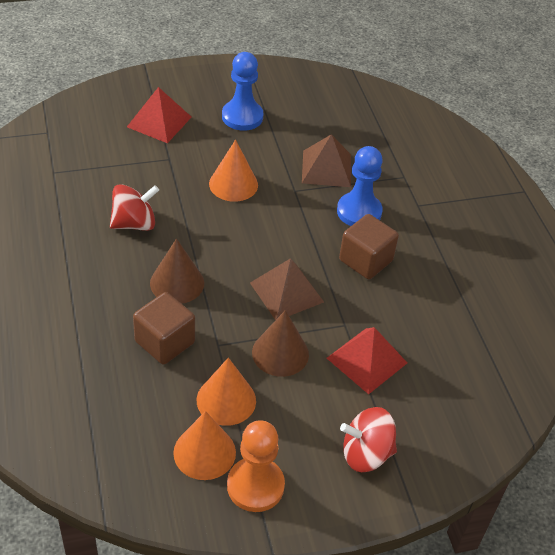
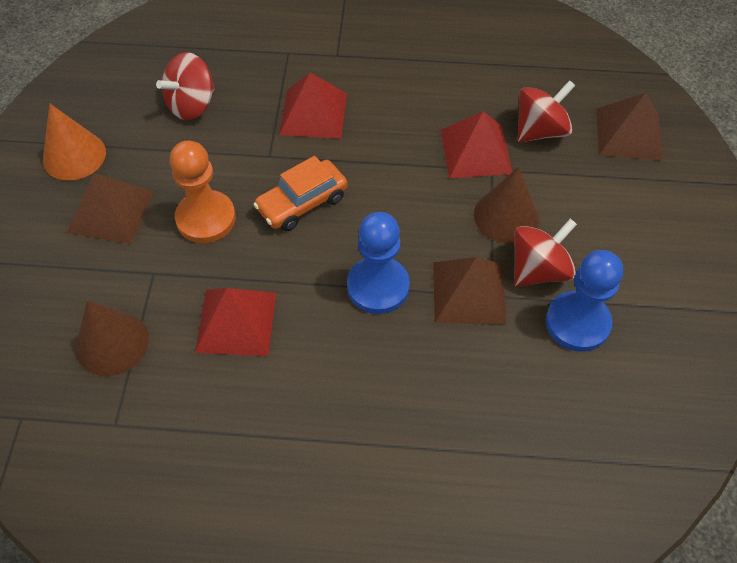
brown cube: 2 -> 0
brown pyramid: 2 -> 3
orange car: 0 -> 1
orange cone: 3 -> 1
red pyramid: 2 -> 3
red spinning top: 2 -> 3

